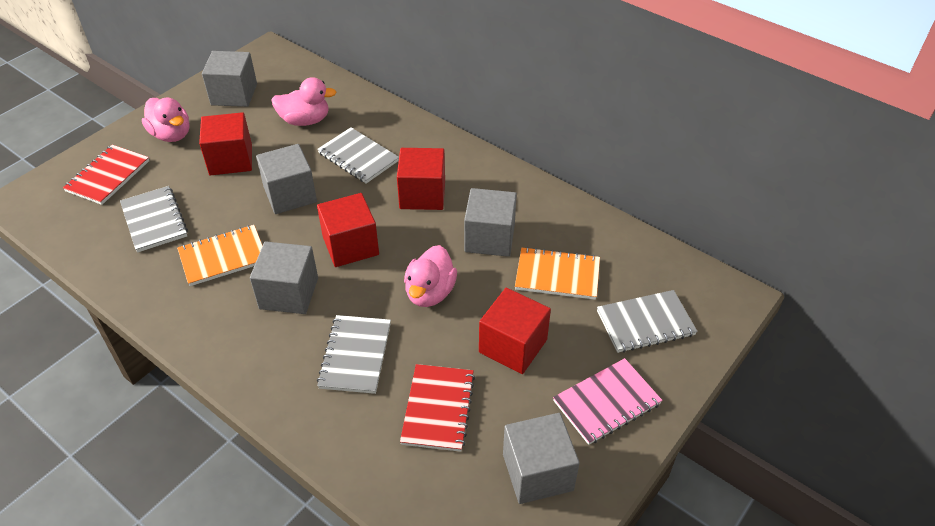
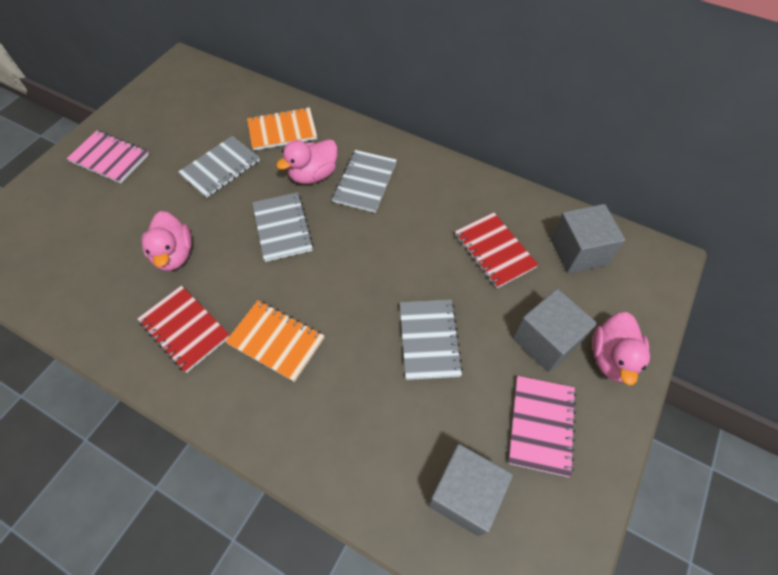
grey cube: 5 -> 3
pink notebook: 1 -> 2
red cube: 4 -> 0

